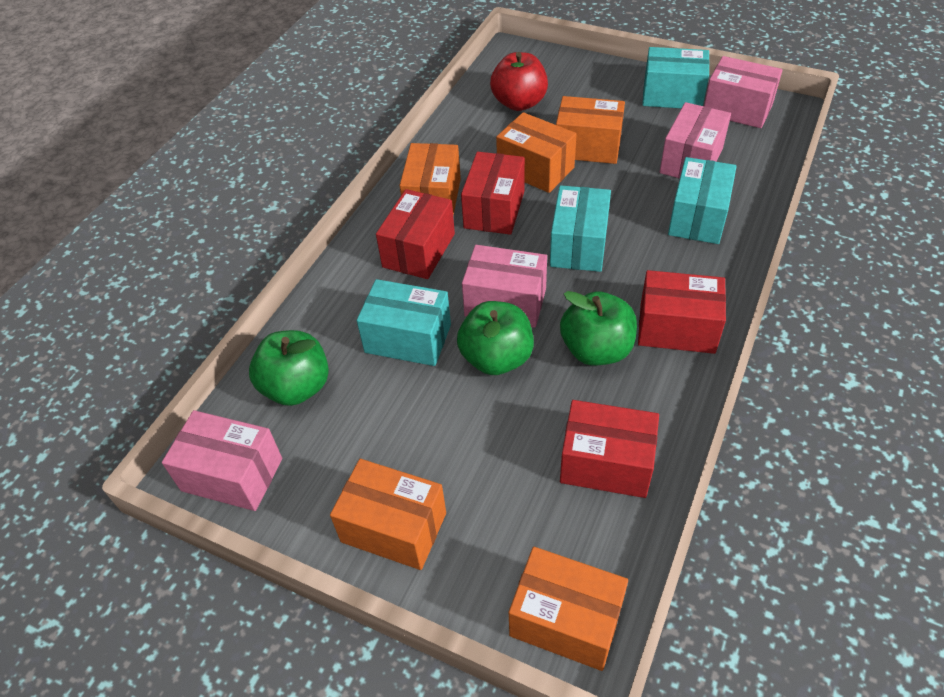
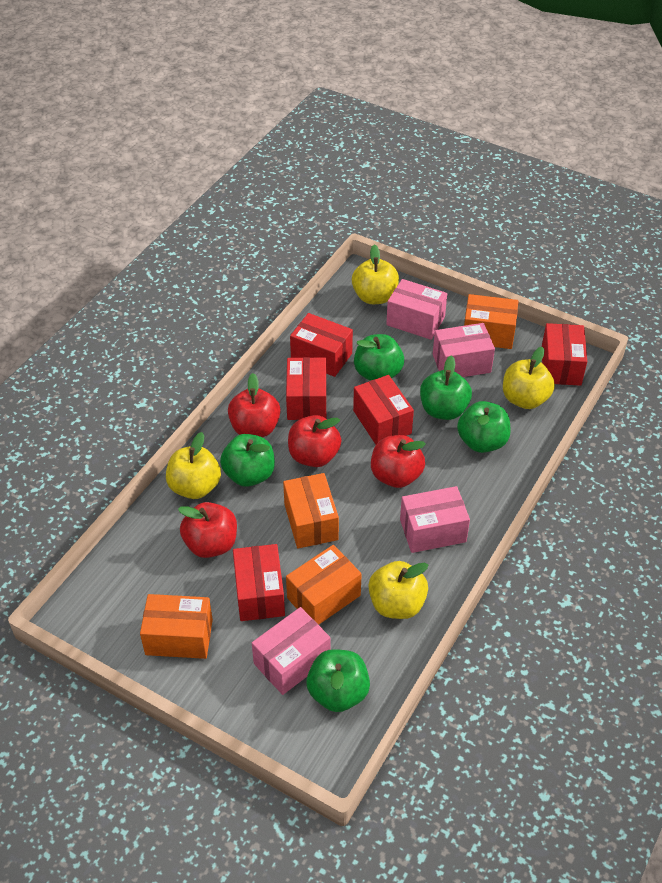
green apple: 3 -> 5
orange box: 5 -> 4
red apple: 1 -> 4
red box: 4 -> 5
turquoise box: 4 -> 0
yellow apple: 0 -> 4

